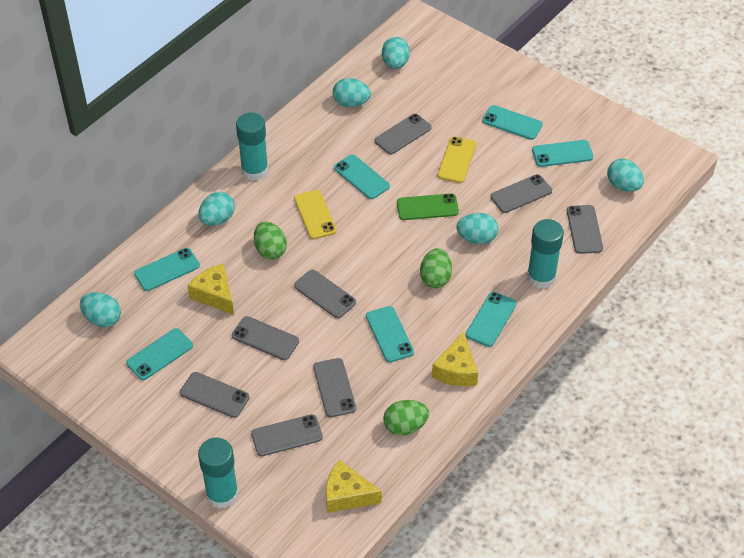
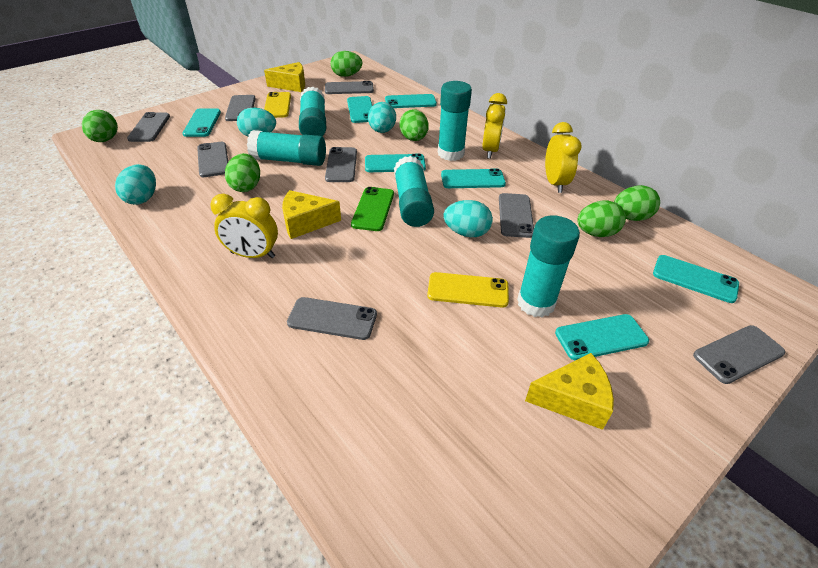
green egg: 3 -> 6
turquoise egg: 6 -> 4
turquoise glue stick: 3 -> 5
yellow clock: 0 -> 3

